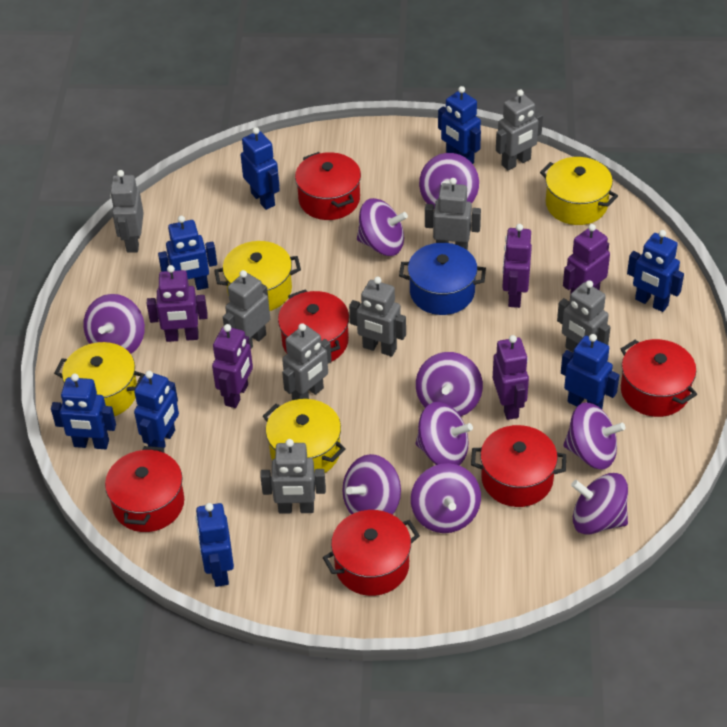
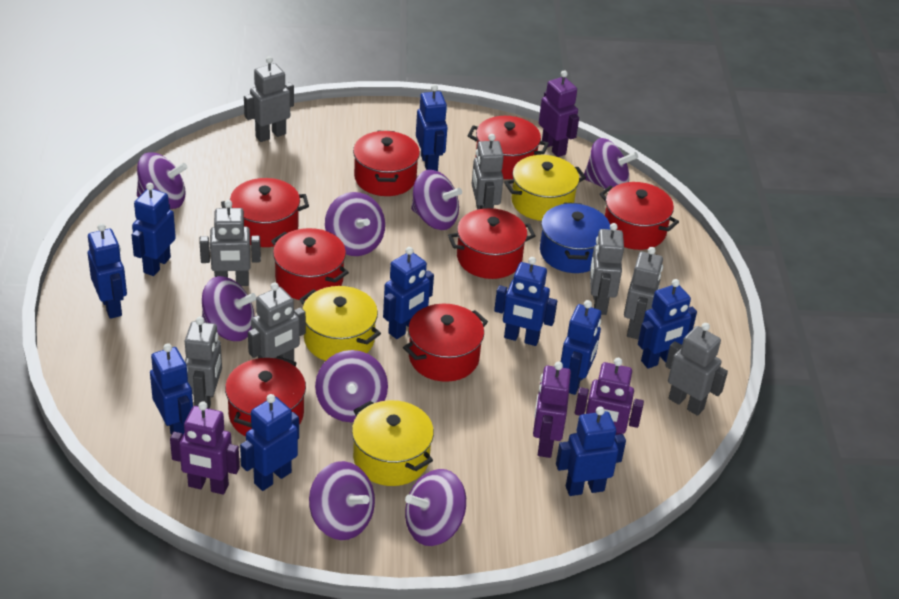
blue robot: 8 -> 10
purple robot: 5 -> 4
purple spinning top: 9 -> 8
red pot: 6 -> 8
yellow pot: 4 -> 3

